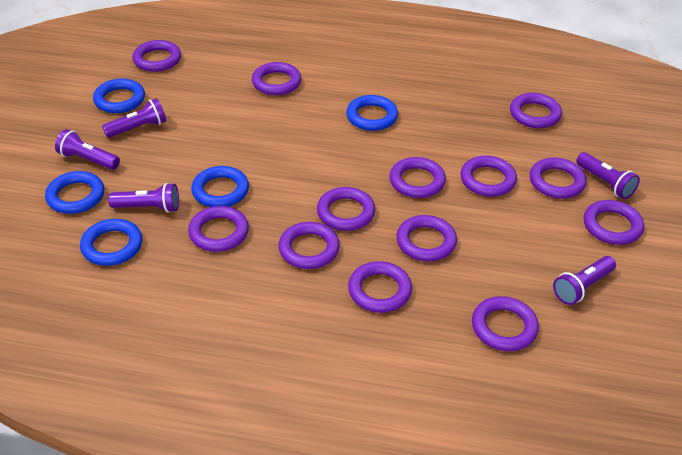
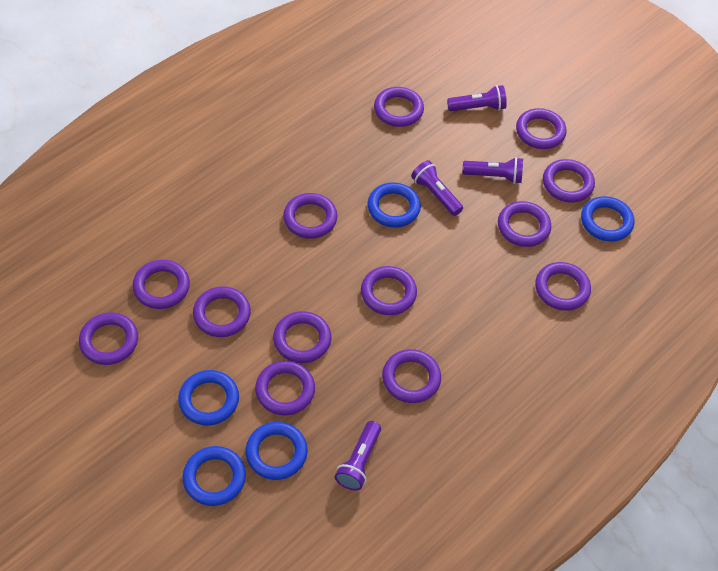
purple flashlight: 5 -> 4

